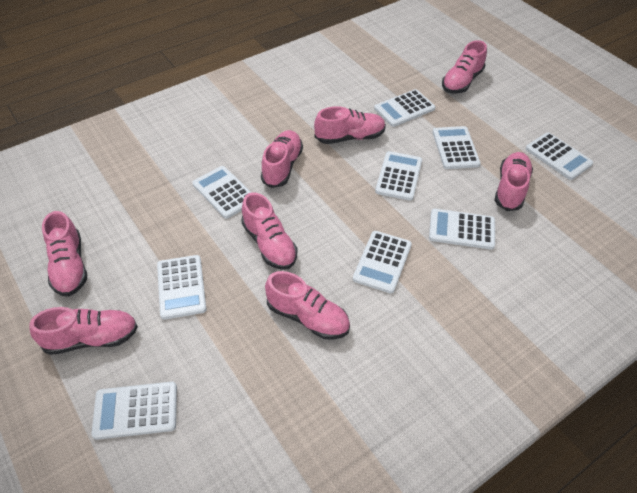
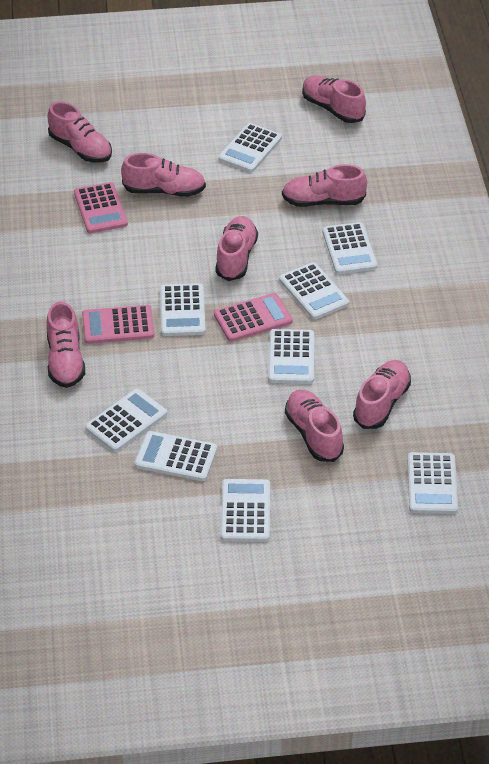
pink calculator: 0 -> 3

